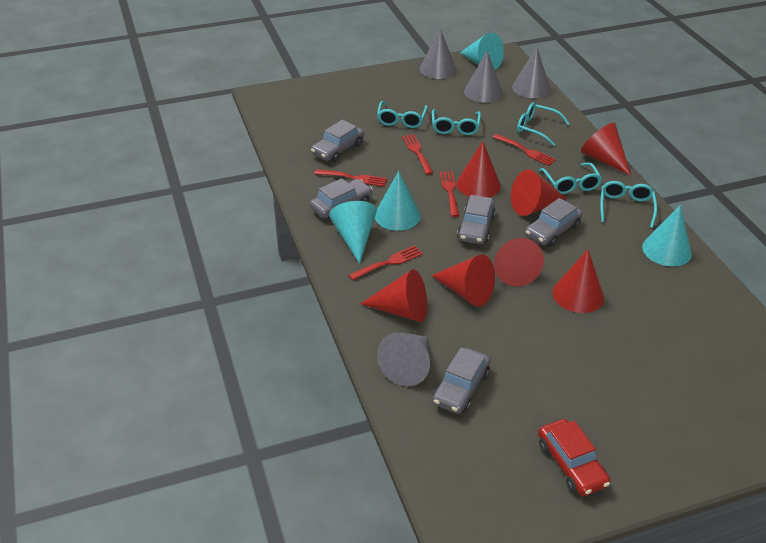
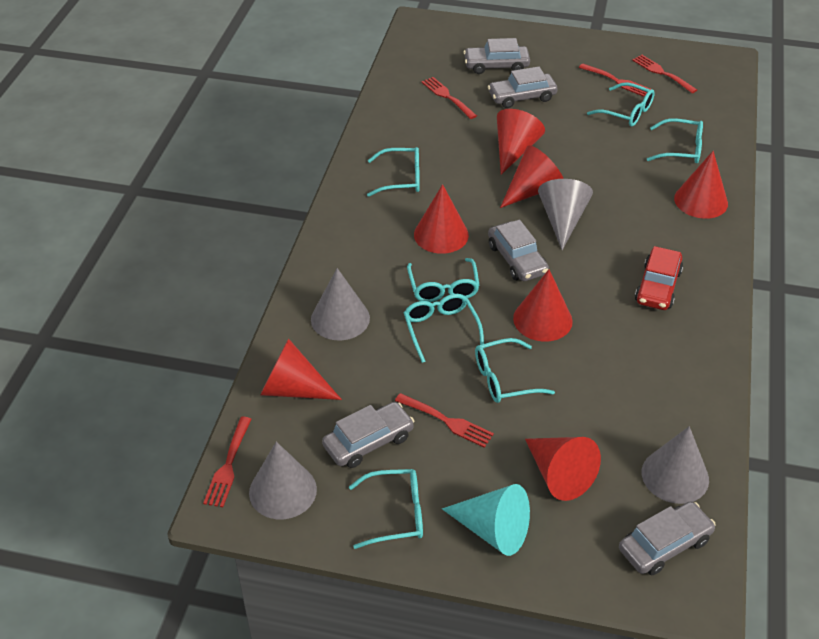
turquoise cone: 4 -> 1
turquoise glasses: 5 -> 7

